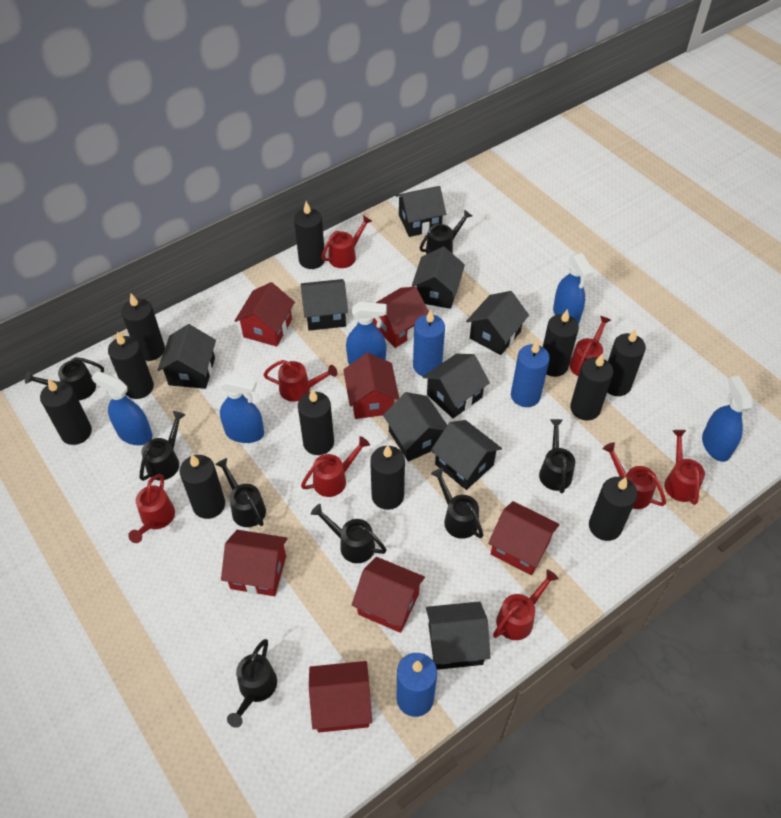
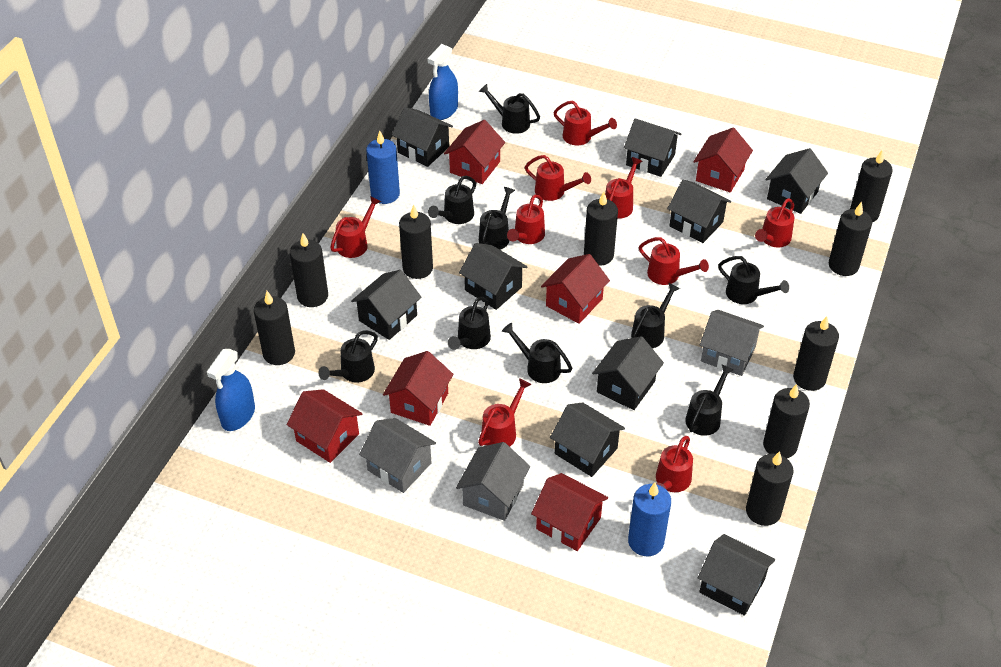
black candle: 11 -> 9
black watering can: 8 -> 9
blue candle: 3 -> 2
blue spray bottle: 5 -> 2
grey house: 0 -> 3
red house: 7 -> 6
red watering can: 8 -> 9

